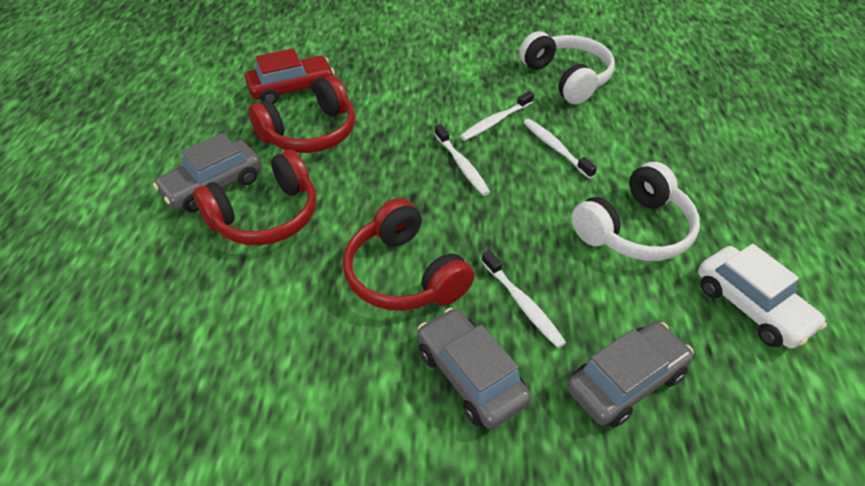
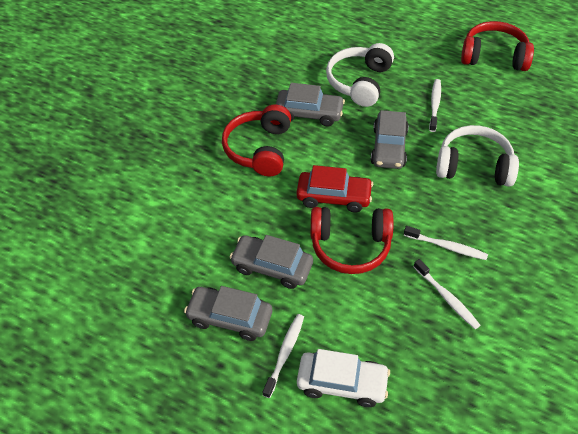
grey car: 3 -> 4

